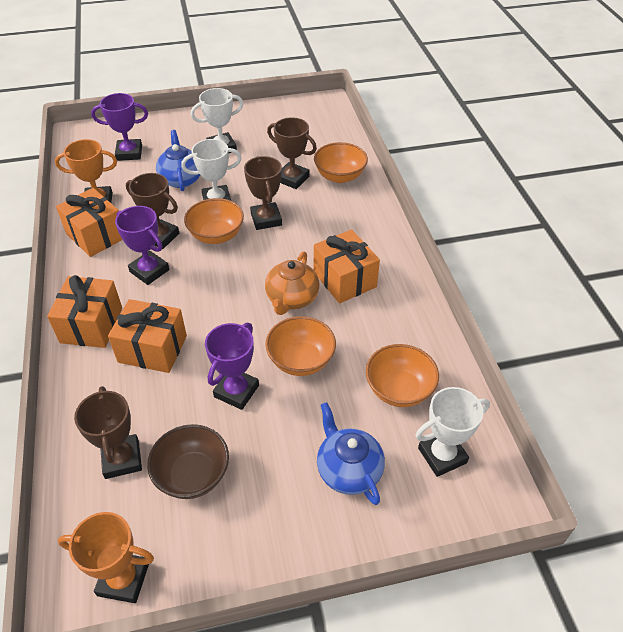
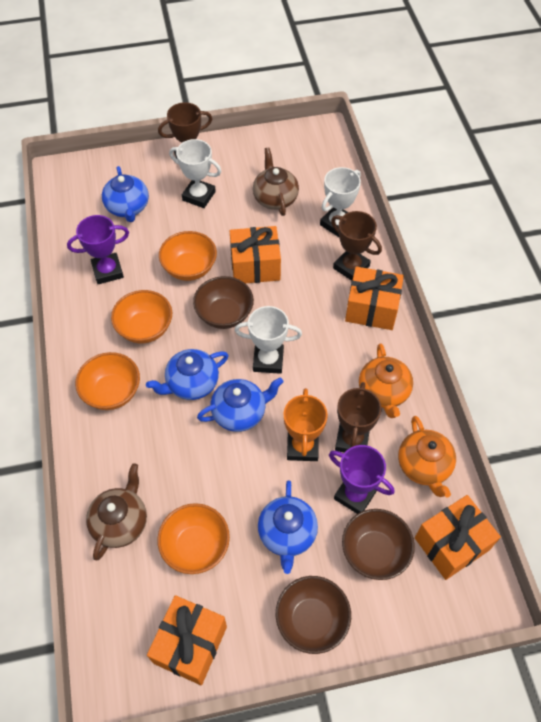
blue teapot: 2 -> 4
brown bowl: 1 -> 3
brown teapot: 0 -> 2
brown trophy: 4 -> 3
orange teapot: 1 -> 2
orange trophy: 2 -> 1
purple trophy: 3 -> 2

